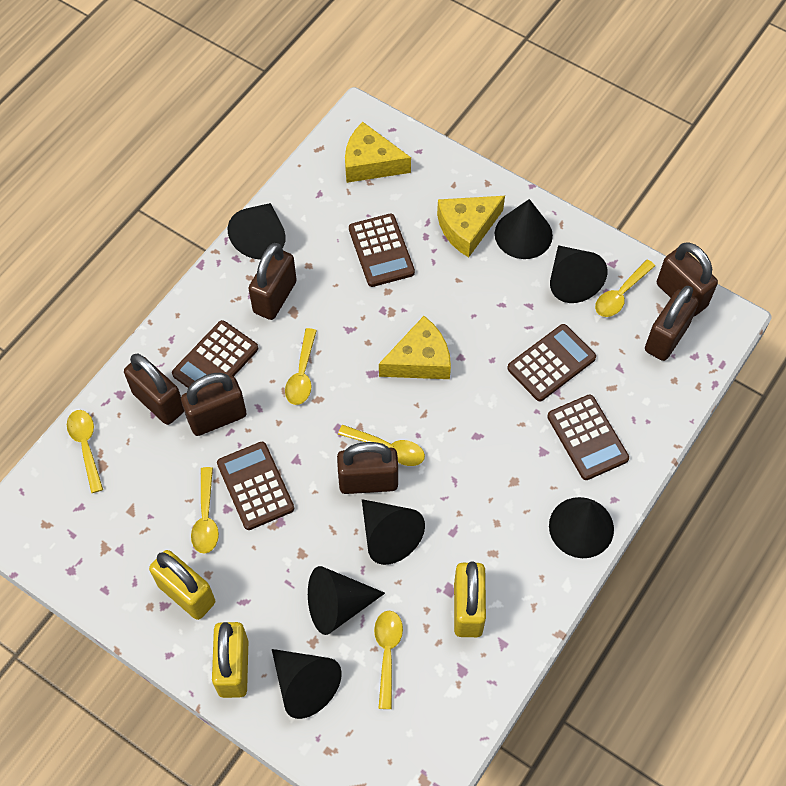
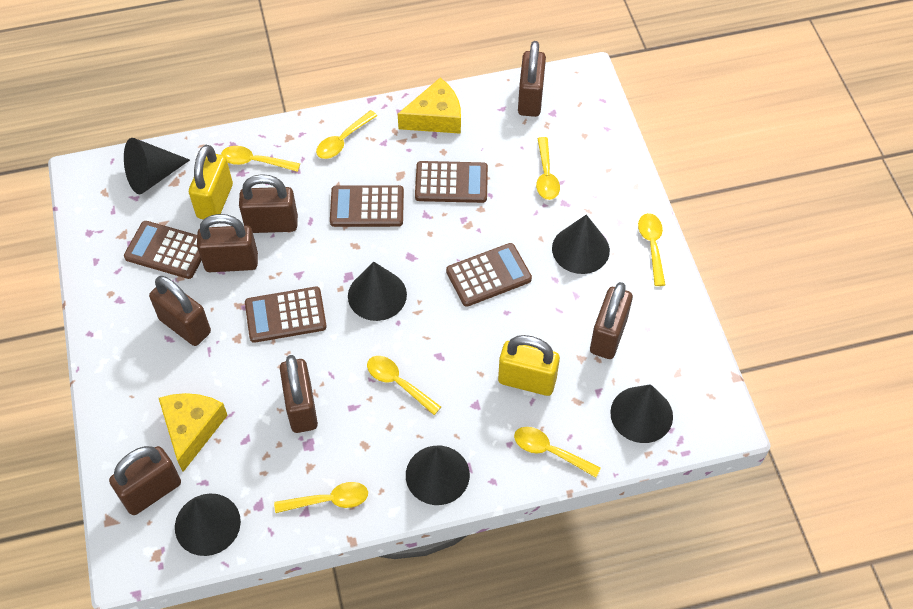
black cone: 7 -> 6
brown padlock: 6 -> 7
yellow cheese: 3 -> 2
yellow padlock: 3 -> 2
yellow spoon: 6 -> 7

